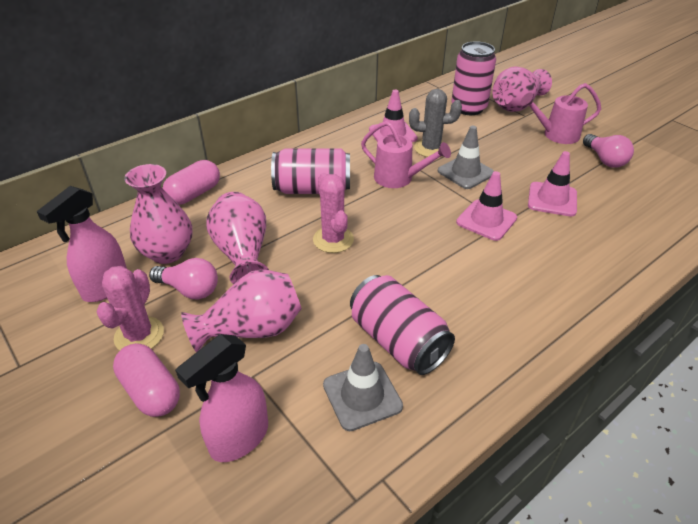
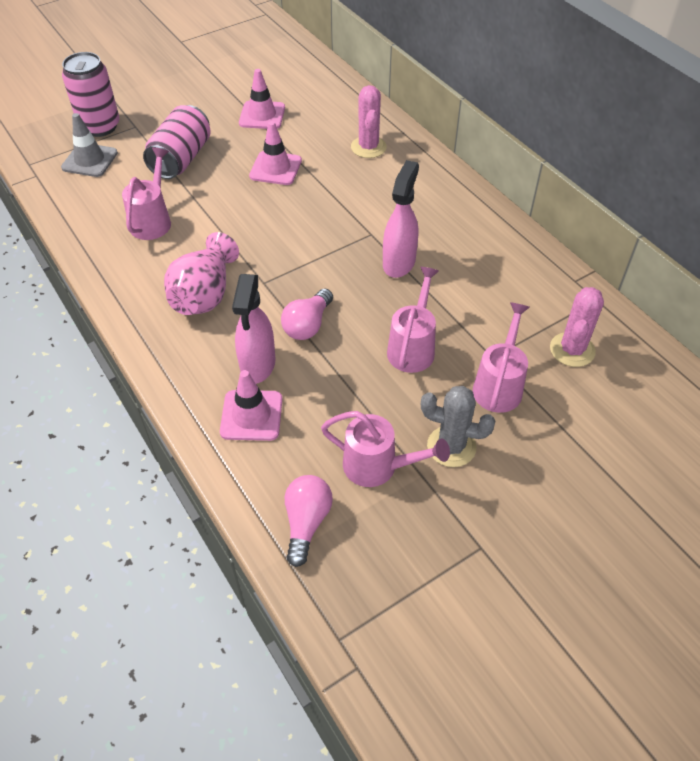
grey traffic cone: 2 -> 1
pink can: 3 -> 2
pink capsule: 2 -> 0
pink vase: 4 -> 1
pink watering can: 2 -> 4

